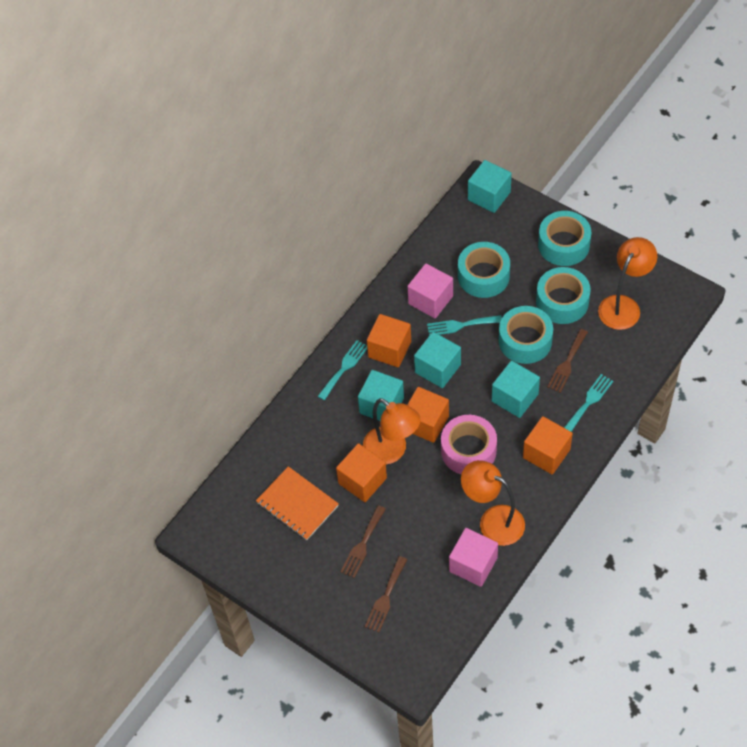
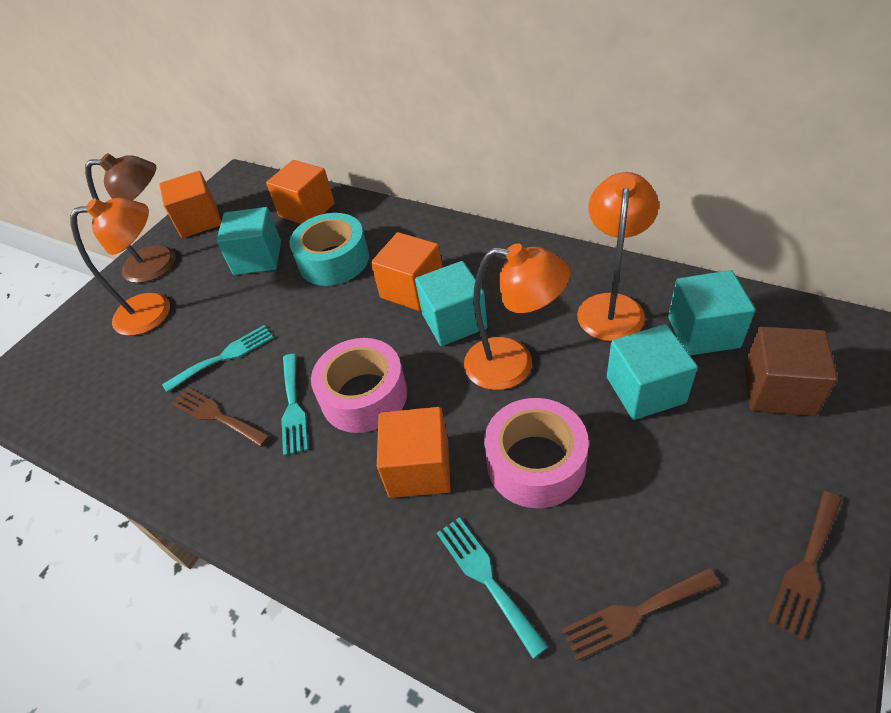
brown cube: 0 -> 1
brown lamp: 0 -> 1
orange notebook: 1 -> 0
pink cube: 2 -> 0
pink tape: 1 -> 2
turquoise tape: 4 -> 1

